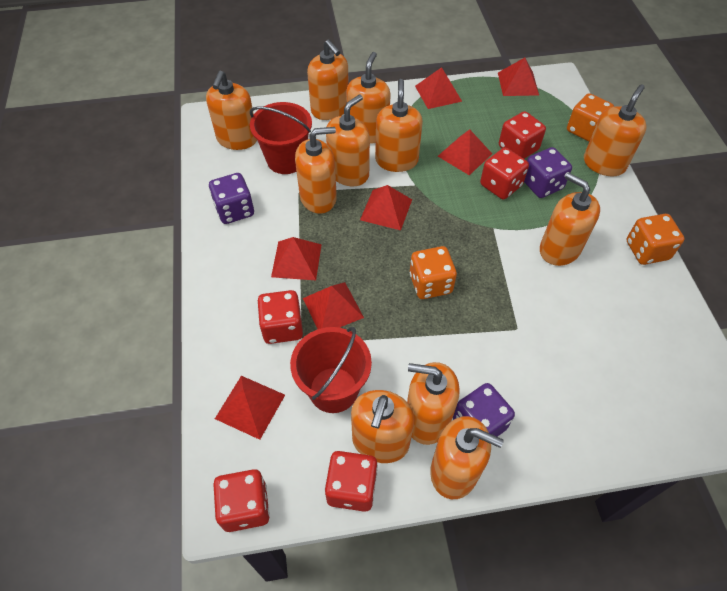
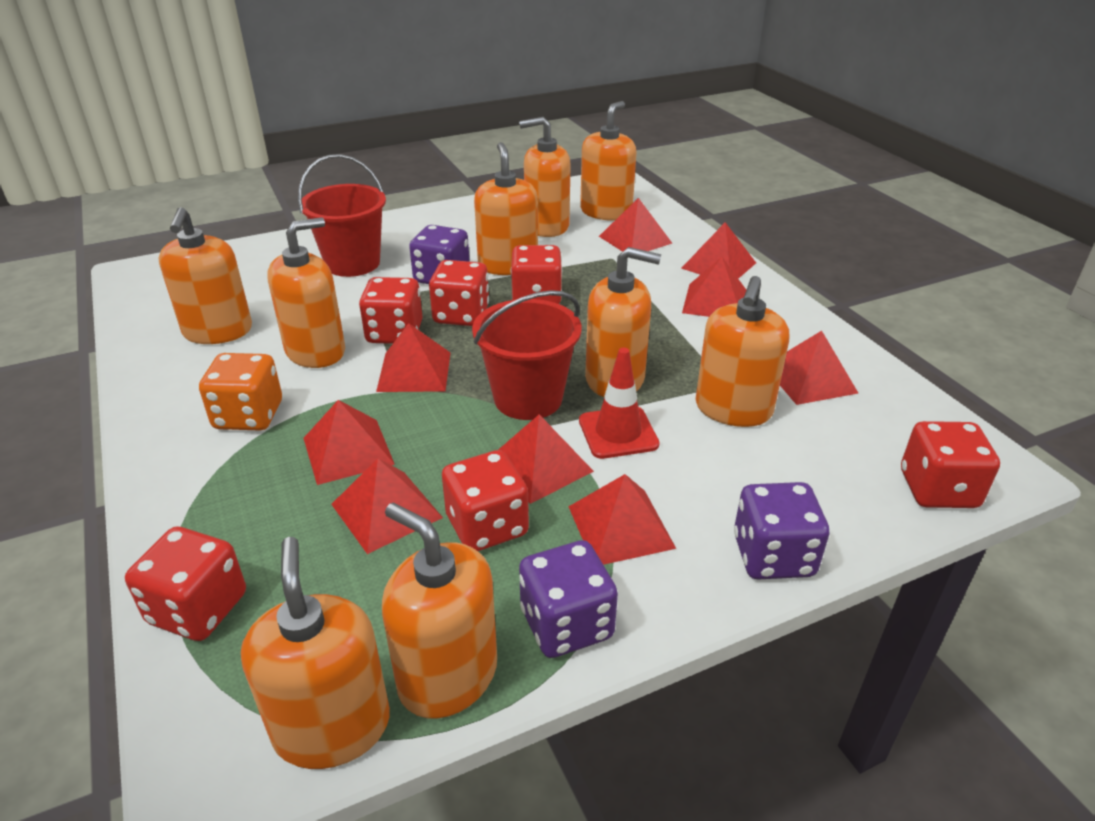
orange dice: 3 -> 1
orange soap dispenser: 11 -> 9
red dice: 5 -> 6
red pyramid: 7 -> 9
red traffic cone: 0 -> 1

